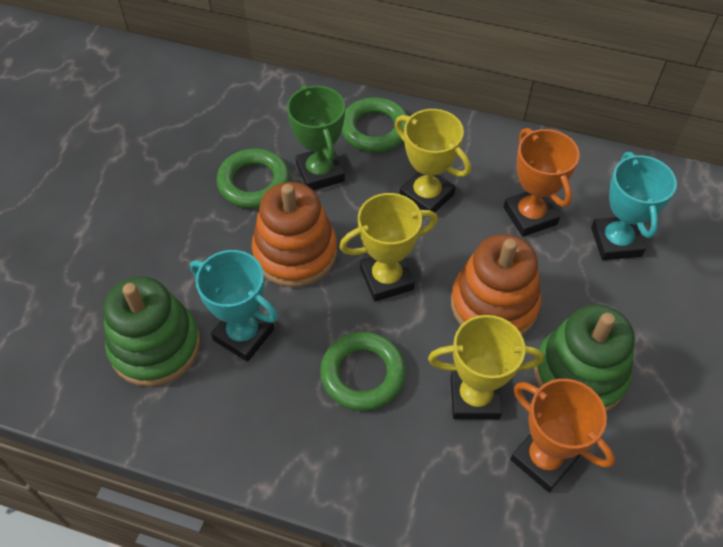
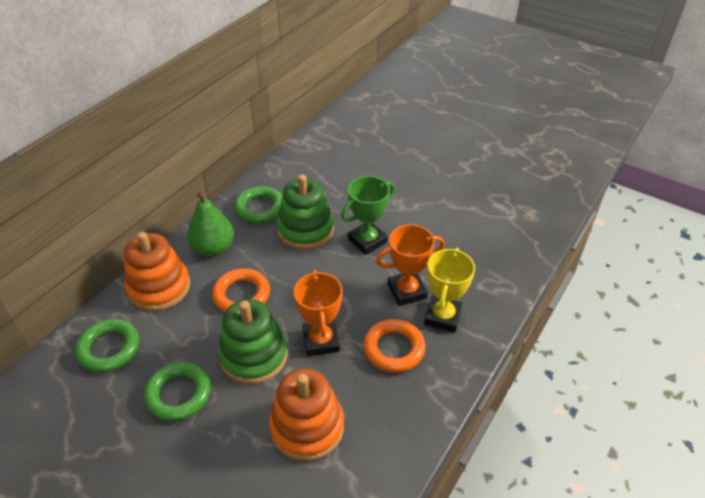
green pear: 0 -> 1
orange ring: 0 -> 2
turquoise trophy: 2 -> 0
yellow trophy: 3 -> 1

